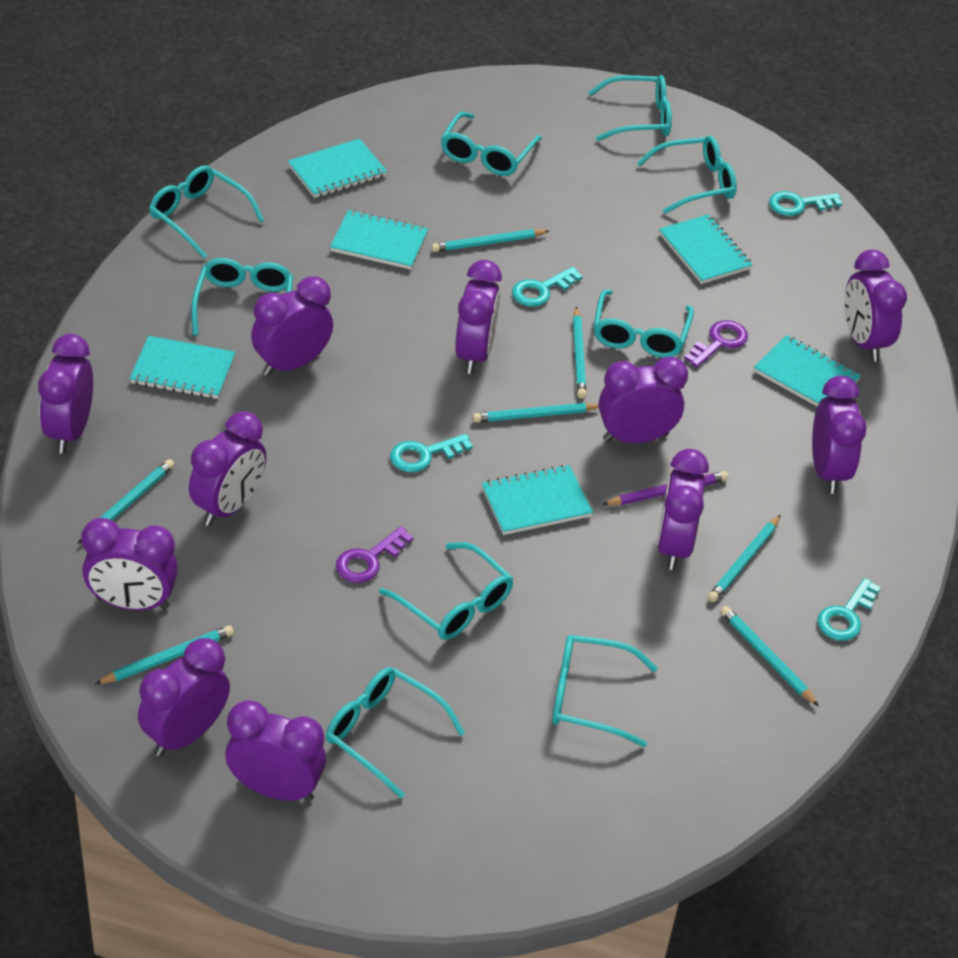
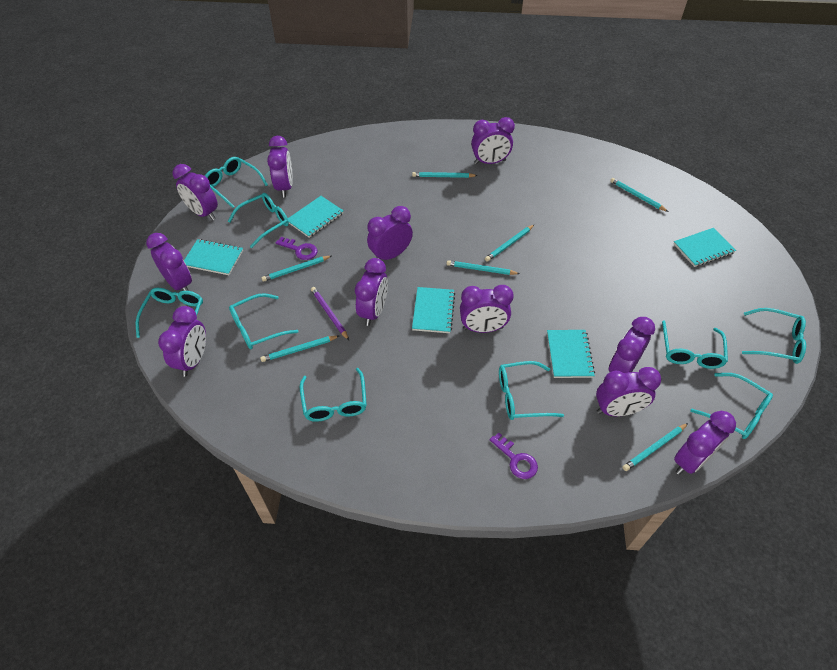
turquoise key: 4 -> 0
turquoise notebook: 6 -> 5

